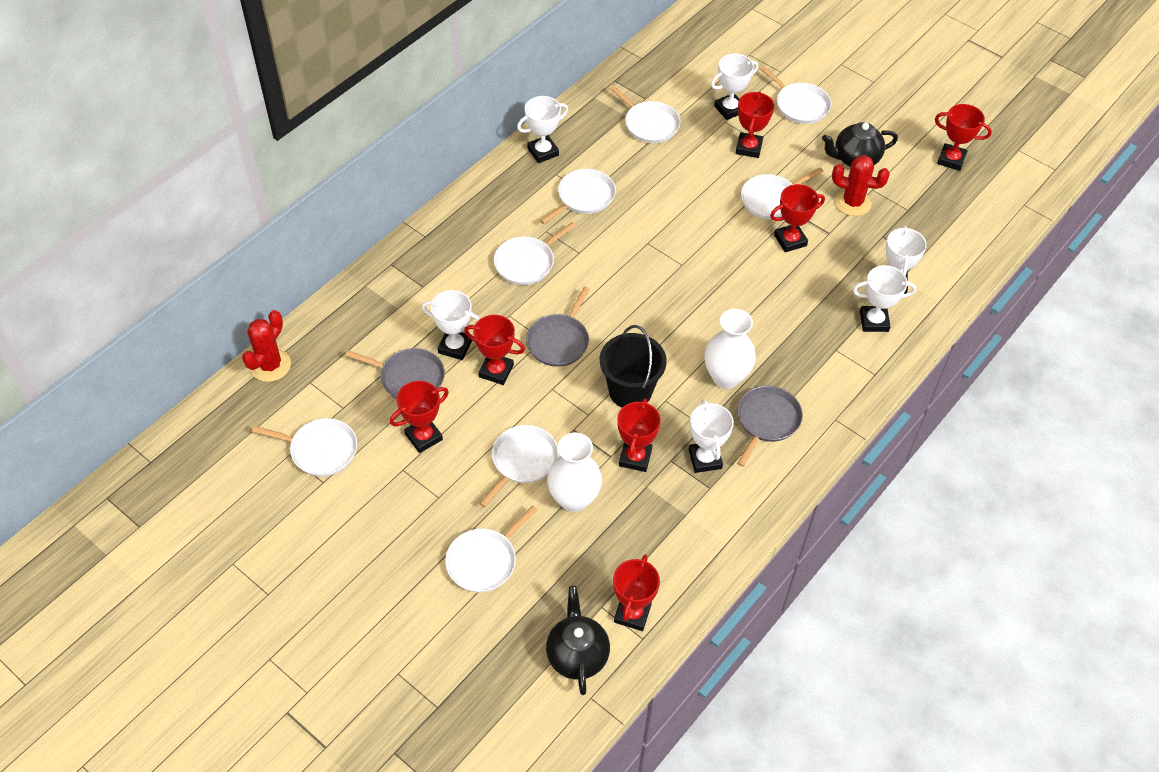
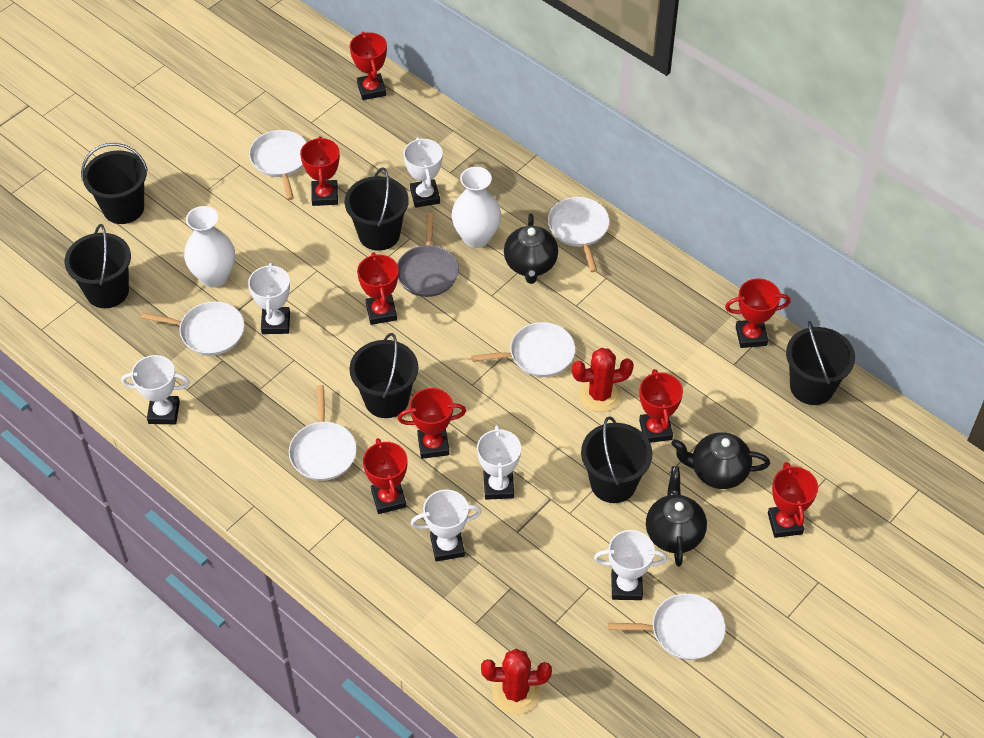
black bucket: 1 -> 6
black teapot: 2 -> 3
grey pan: 3 -> 1
red trophy: 7 -> 8
white pan: 8 -> 6

